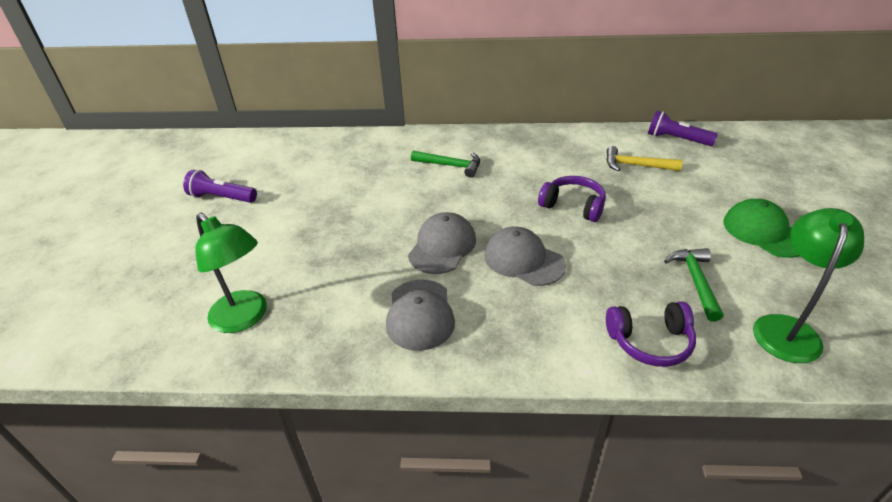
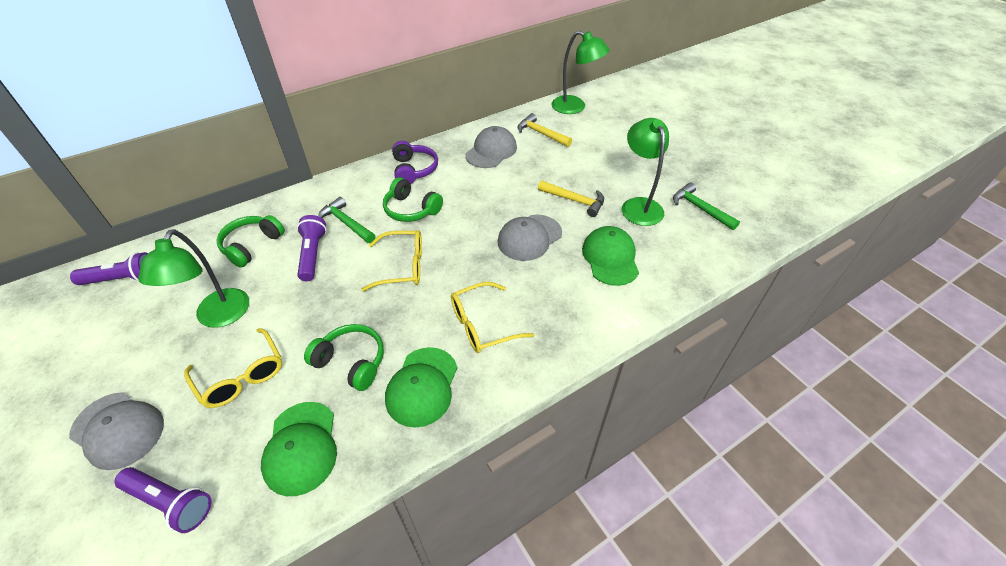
green cap: 1 -> 3
green headphones: 0 -> 3
green lamp: 2 -> 3
purple flashlight: 2 -> 3
purple headphones: 2 -> 1
yellow glasses: 0 -> 3
yellow hammer: 1 -> 2

